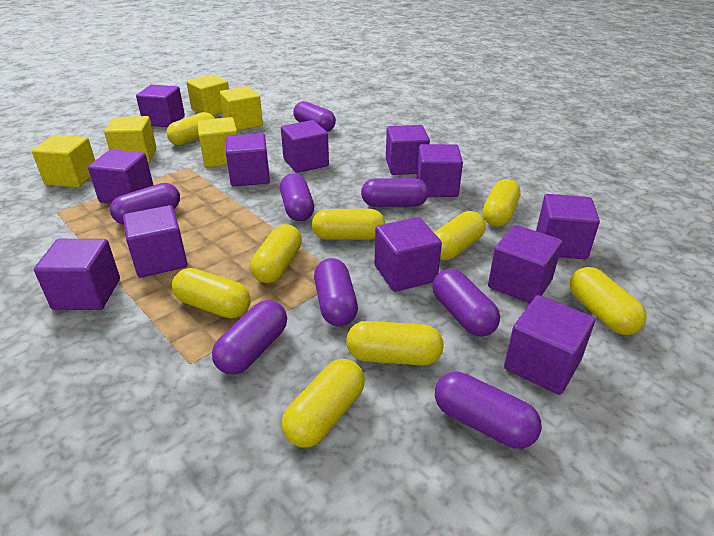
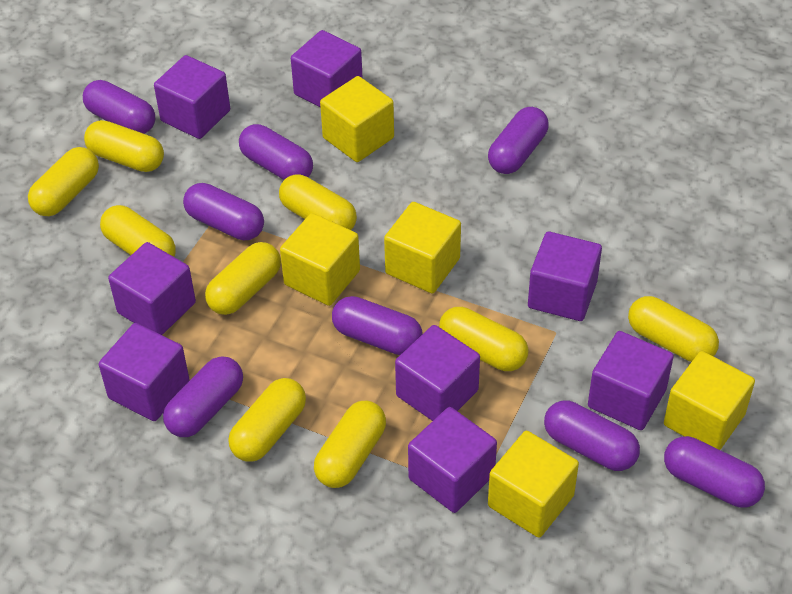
purple cube: 12 -> 8

